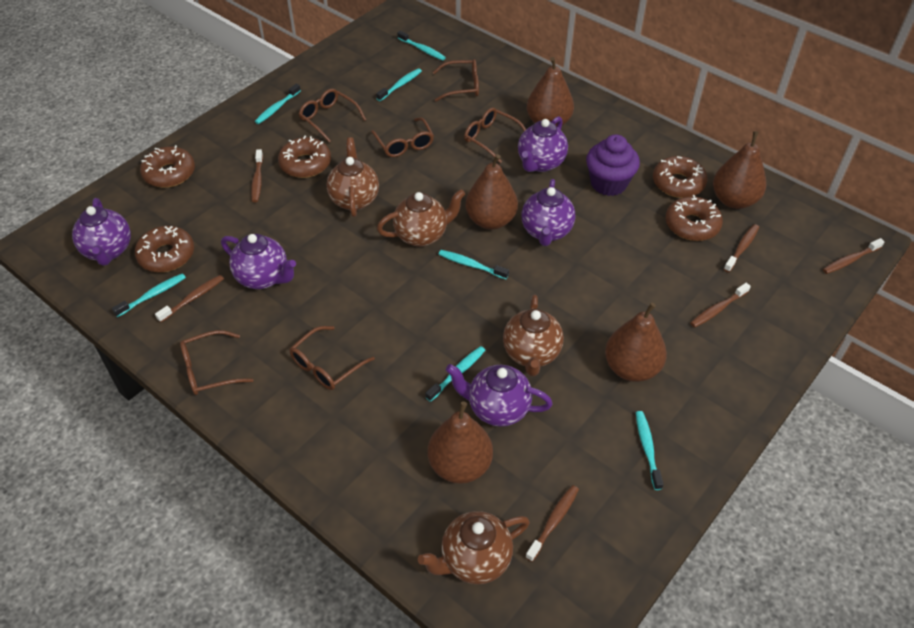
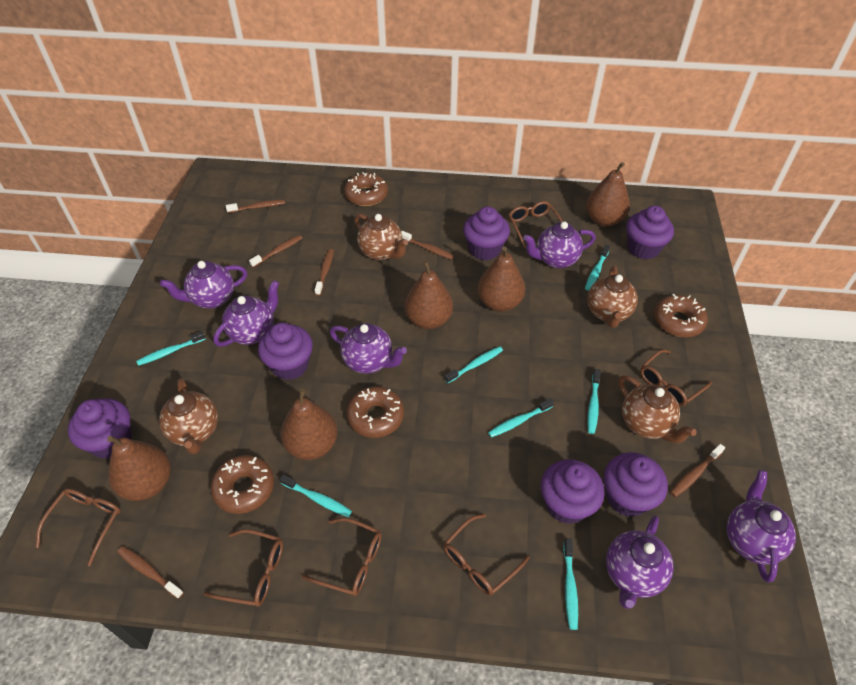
brown donut: 5 -> 4
purple cupcake: 1 -> 6
purple teapot: 5 -> 6

